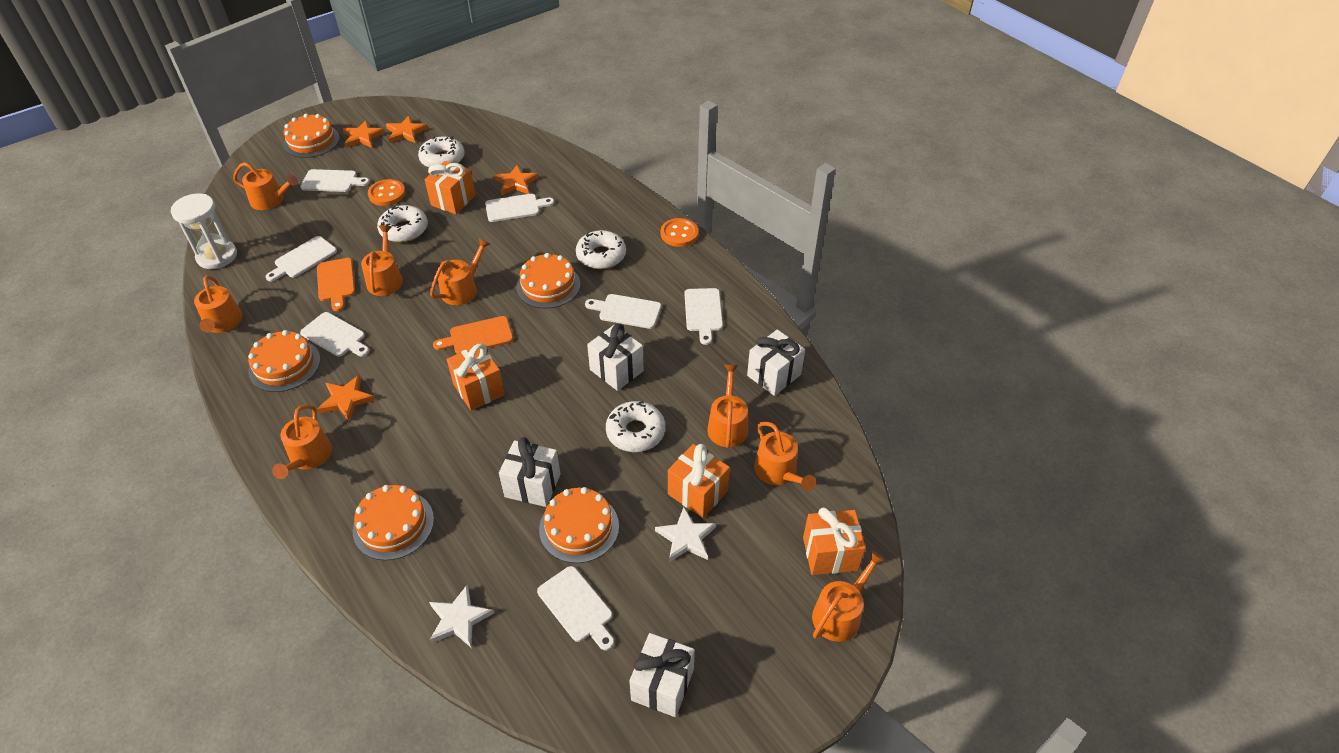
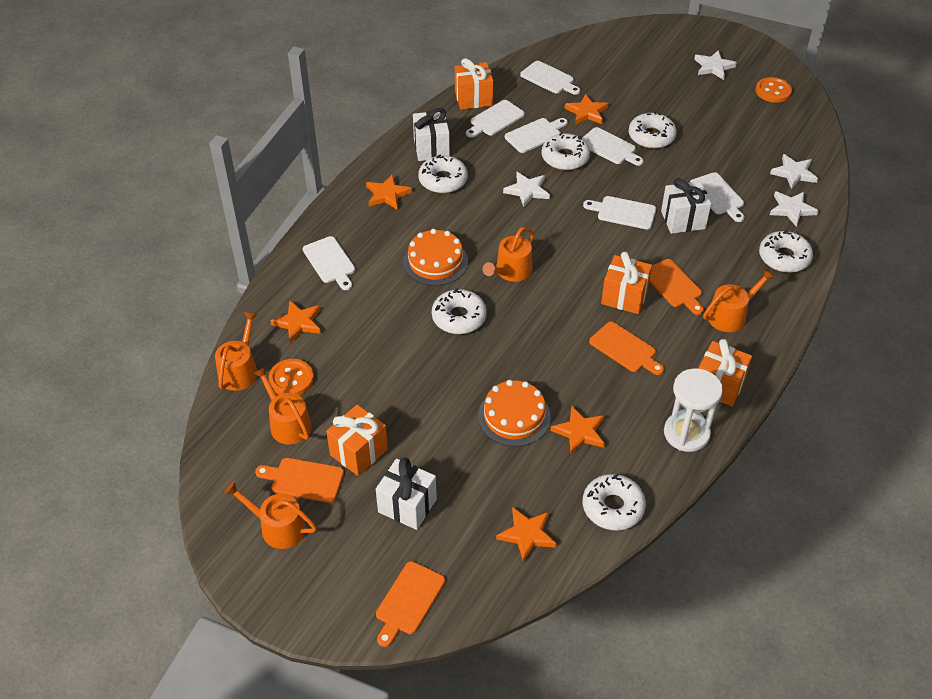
orange cake: 5 -> 2
orange cutting board: 2 -> 4
orange star: 4 -> 5
orange watering can: 8 -> 5
white donut: 4 -> 6
white gift: 4 -> 3
white star: 2 -> 4

